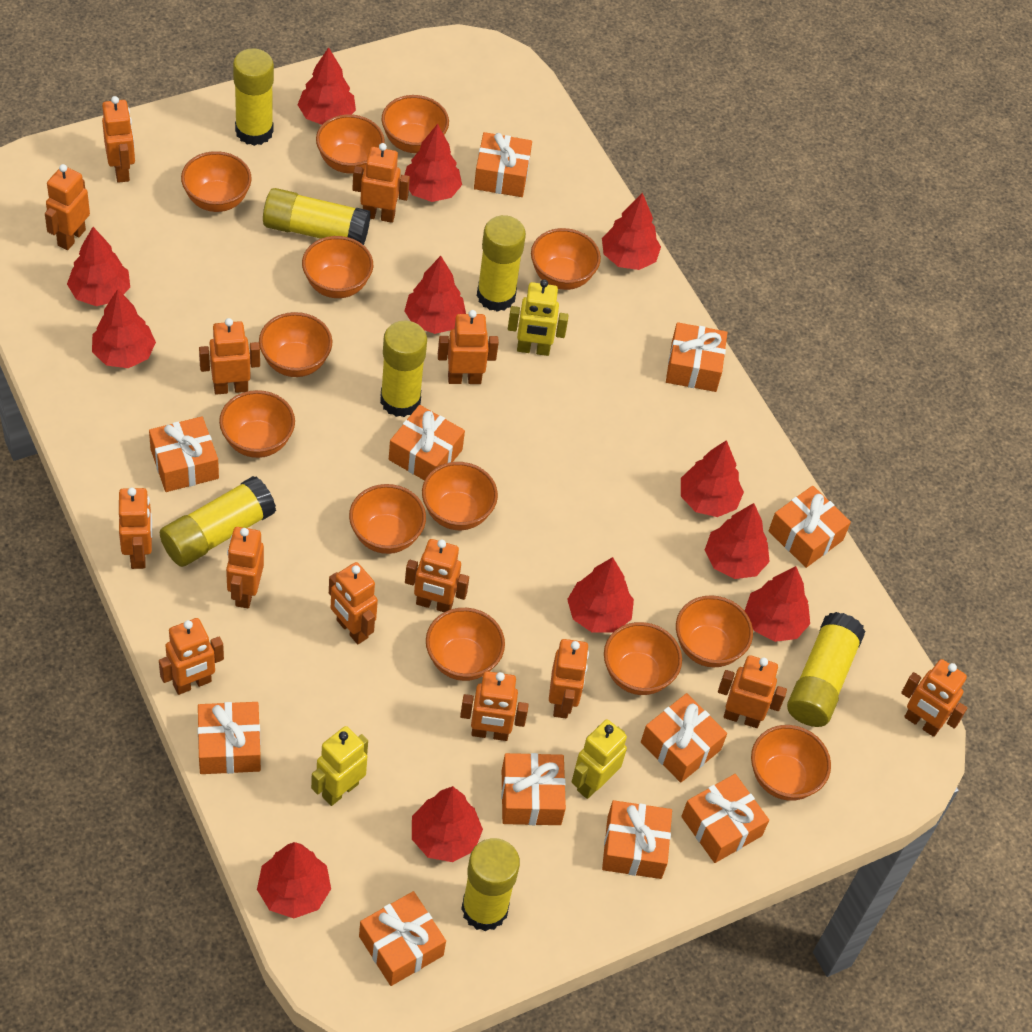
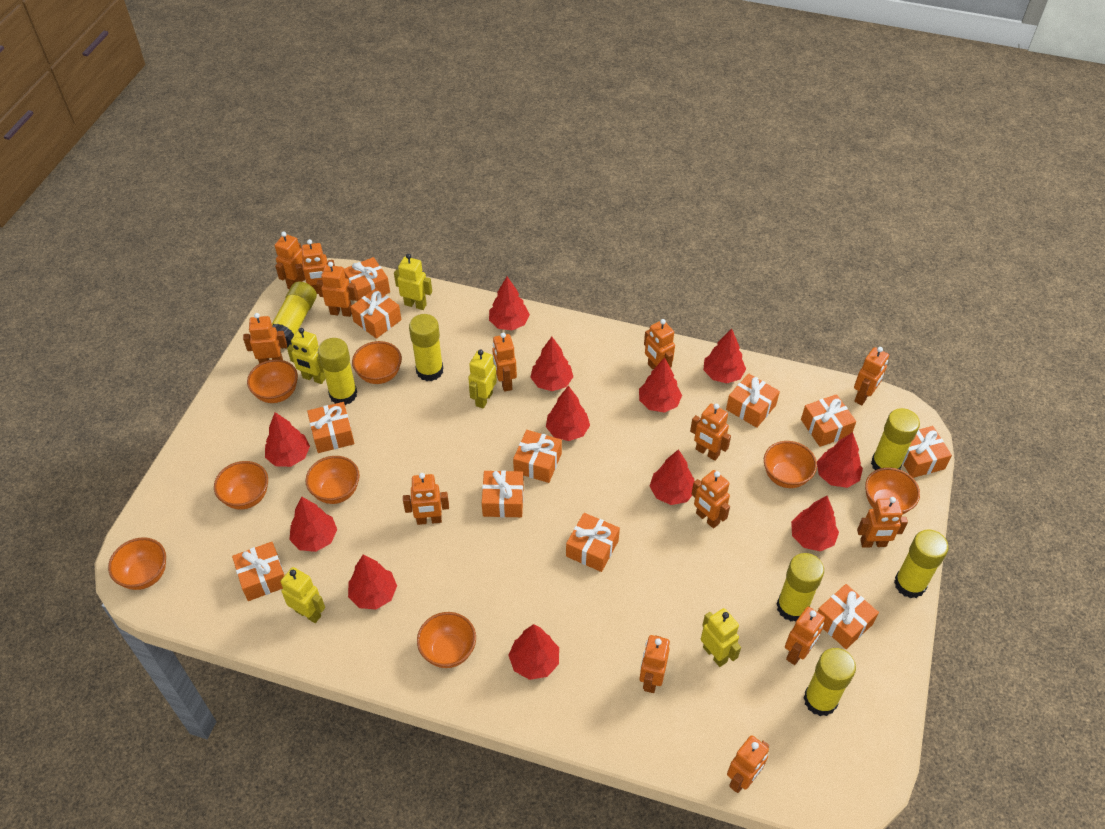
orange bowl: 13 -> 8
yellow robot: 3 -> 5

